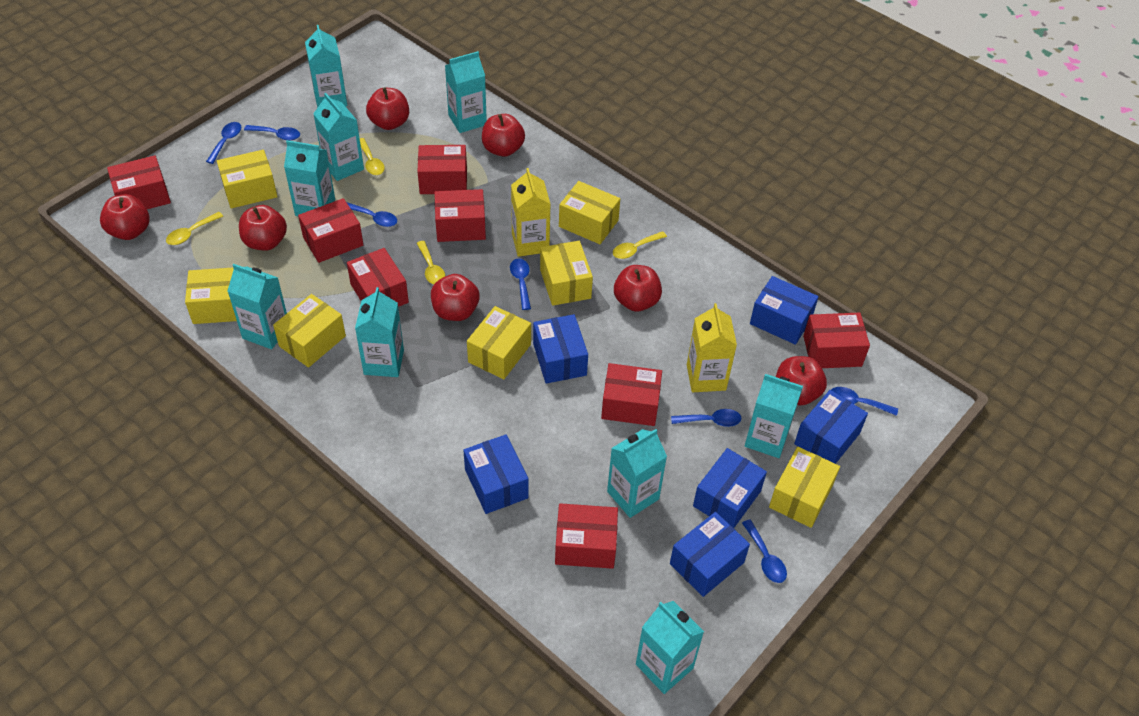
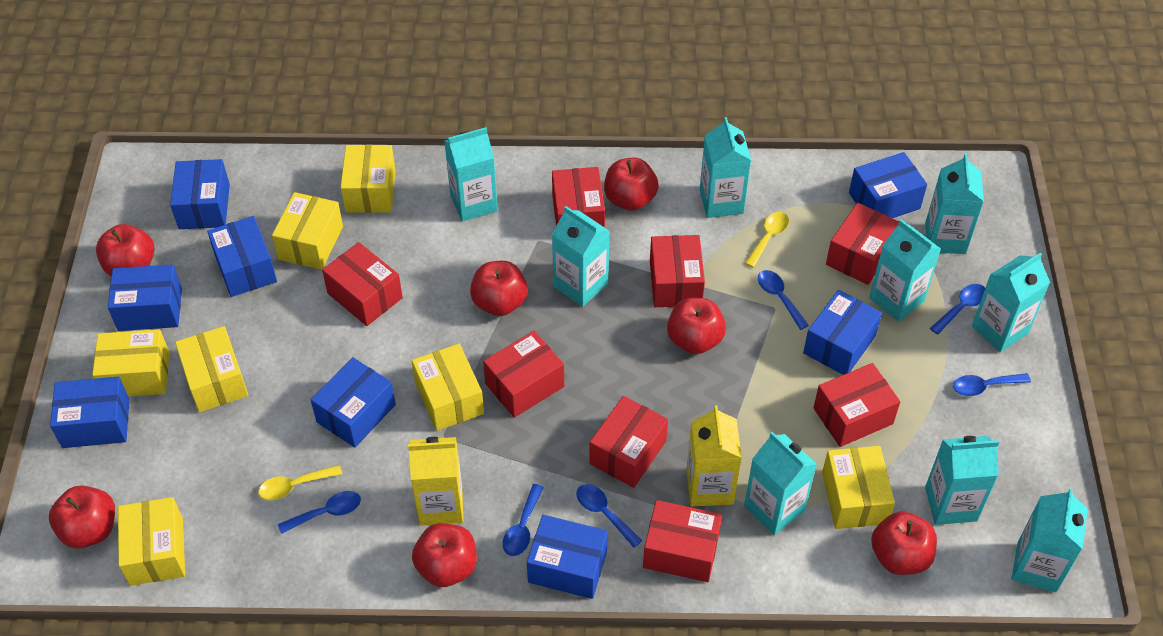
blue box: 6 -> 8
blue spoon: 7 -> 6
yellow spoon: 4 -> 2

